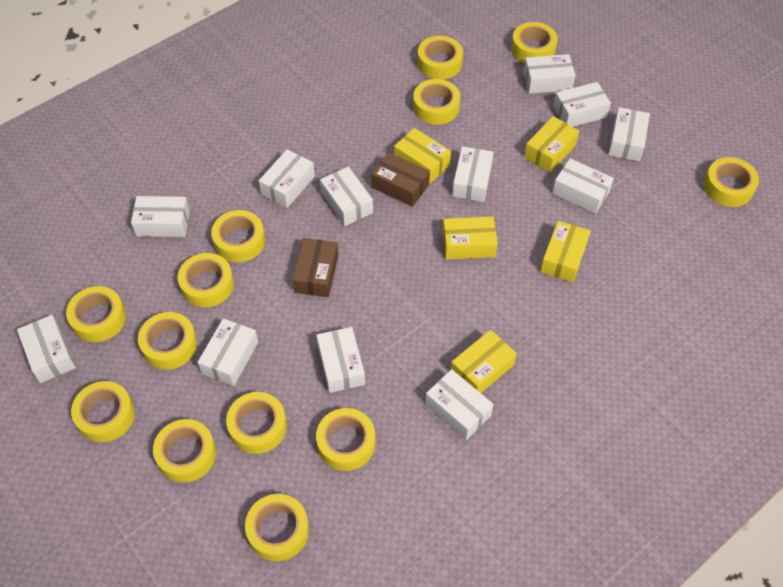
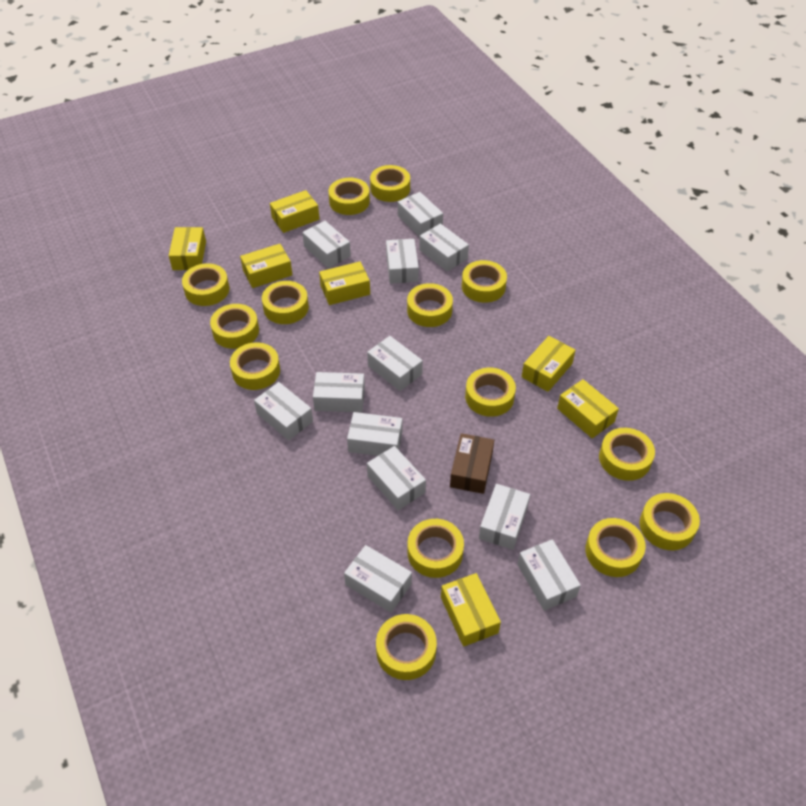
brown box: 2 -> 1
yellow box: 5 -> 7
yellow tape: 13 -> 14

